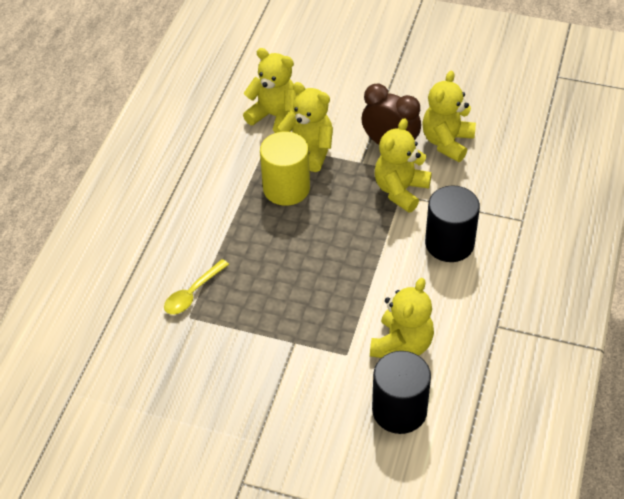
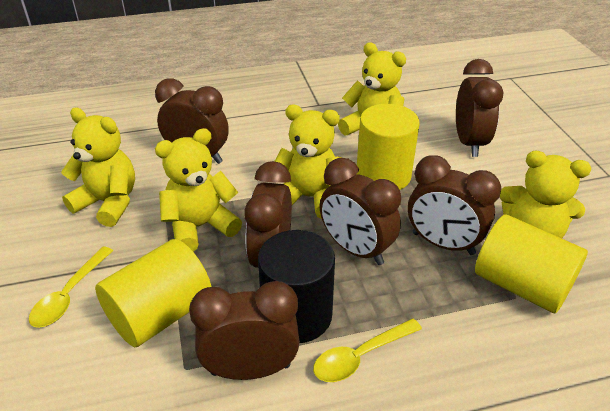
black cylinder: 2 -> 1
brown clock: 1 -> 6
yellow cylinder: 1 -> 3
yellow spoon: 1 -> 2

